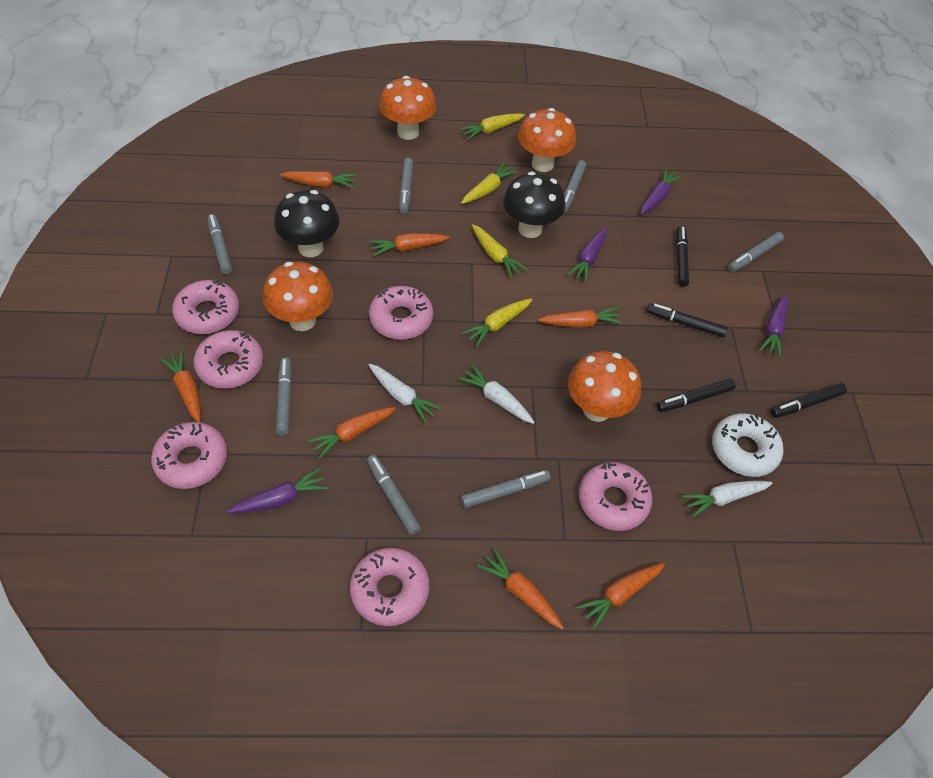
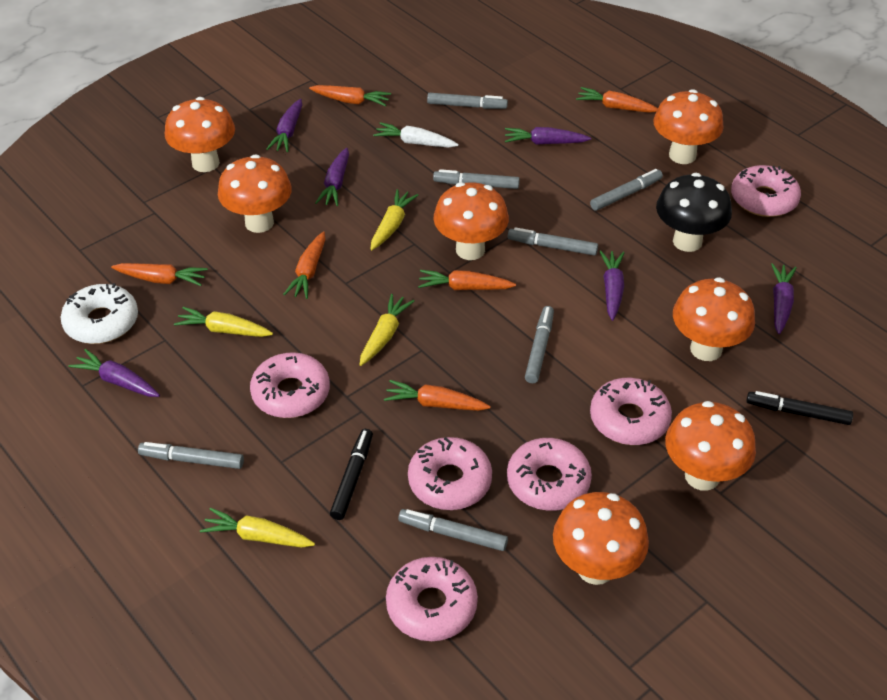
black marker: 4 -> 2
black mushroom: 2 -> 1
orange carrot: 7 -> 6
orange mushroom: 4 -> 7
purple carrot: 4 -> 6
white carrot: 3 -> 1

